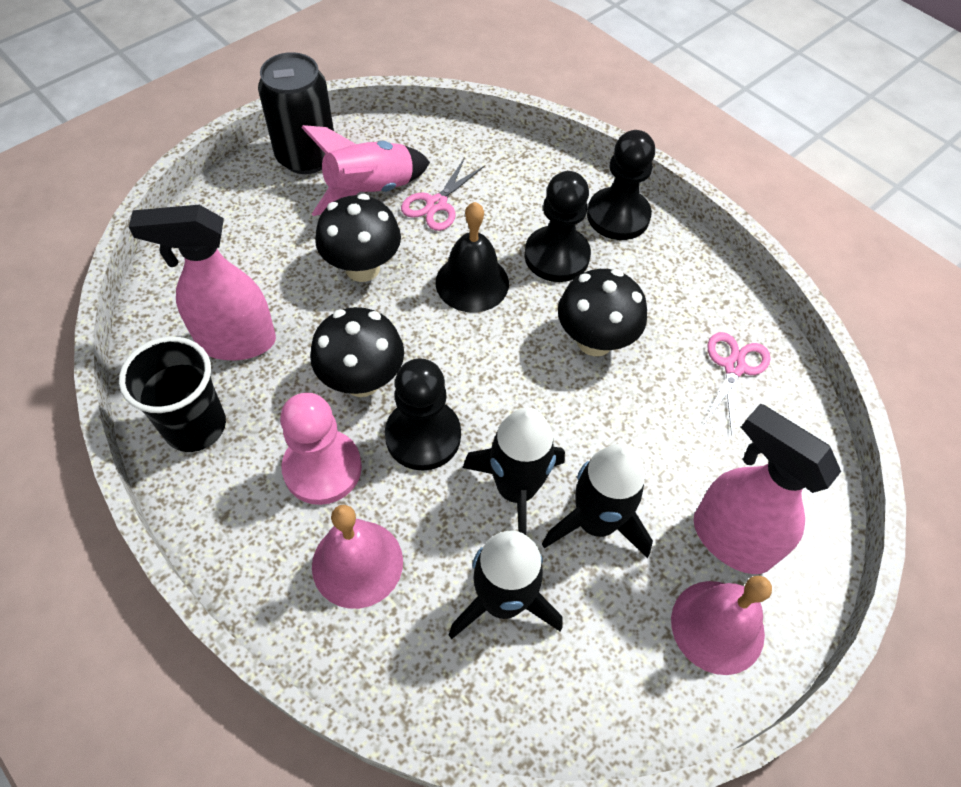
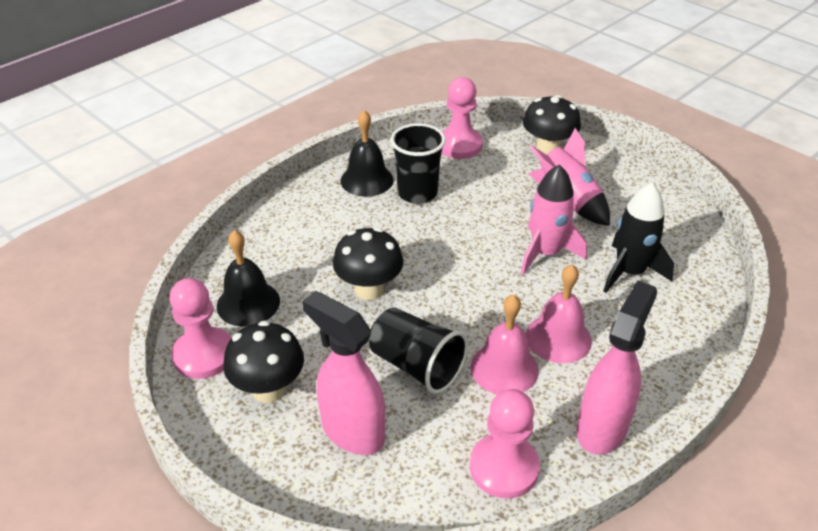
black bell: 1 -> 2
black can: 1 -> 0
black cup: 1 -> 2
black pawn: 3 -> 0
black rocket: 3 -> 1
pink pawn: 1 -> 3
pink rocket: 1 -> 2
pink scissors: 2 -> 0

